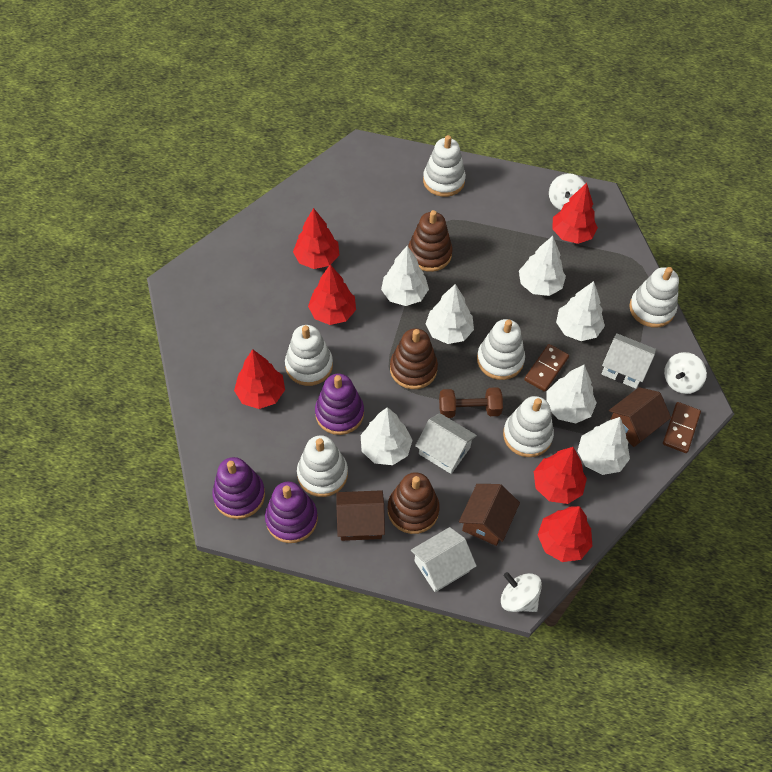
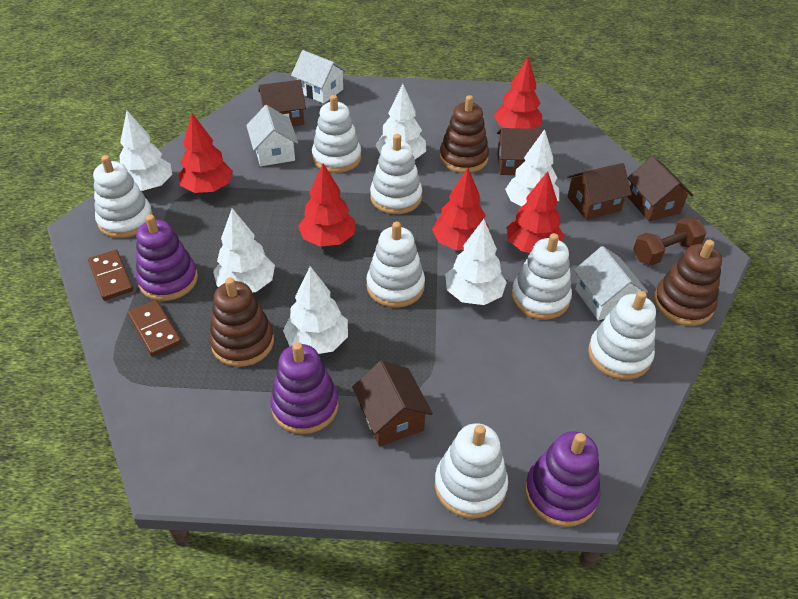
brown house: 3 -> 5
red tree: 6 -> 5
white spinning top: 3 -> 0
white stacking toy: 6 -> 7
white tree: 7 -> 6

